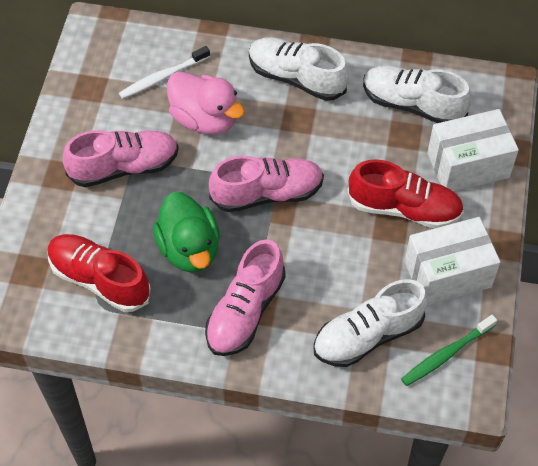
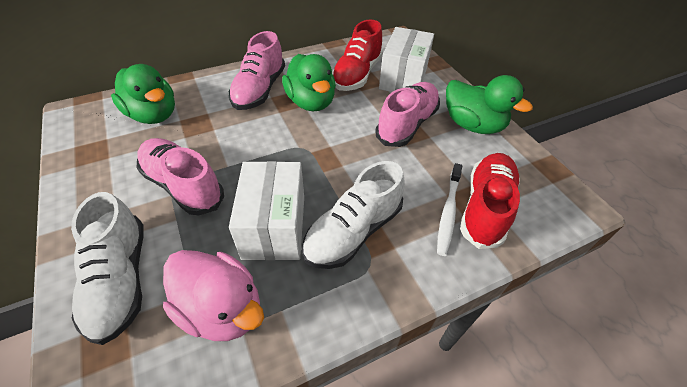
green duck: 1 -> 3
green toothbrush: 1 -> 0
white shoe: 3 -> 2

